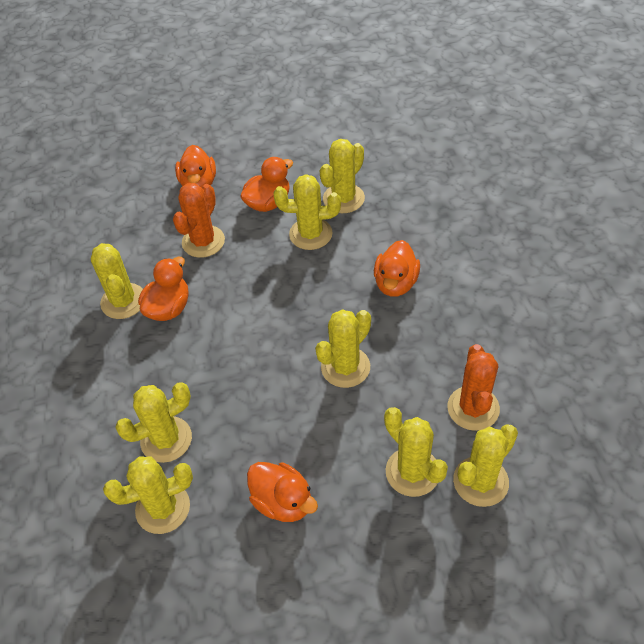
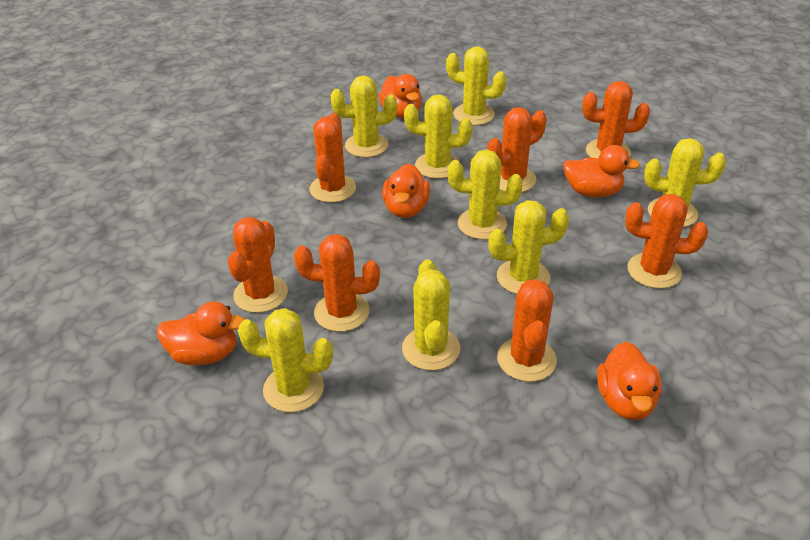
orange cactus: 2 -> 7

